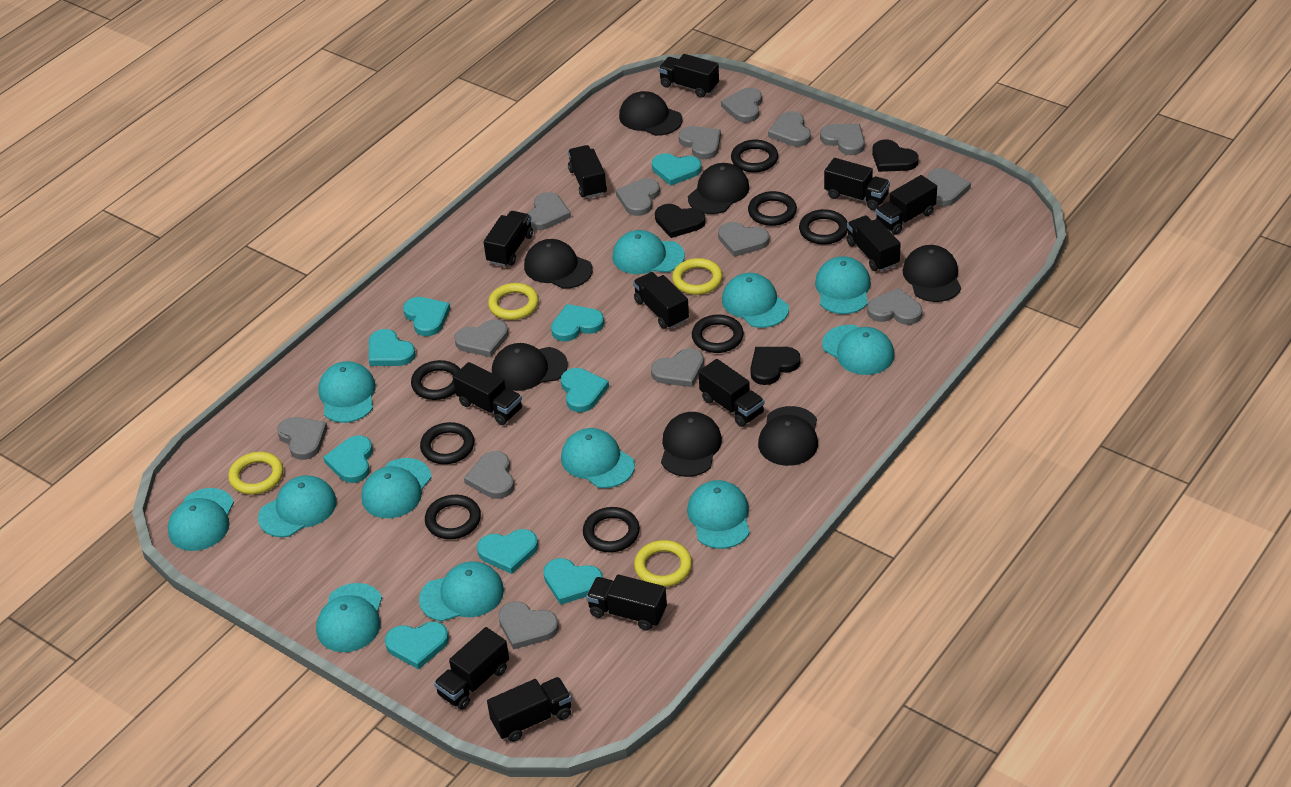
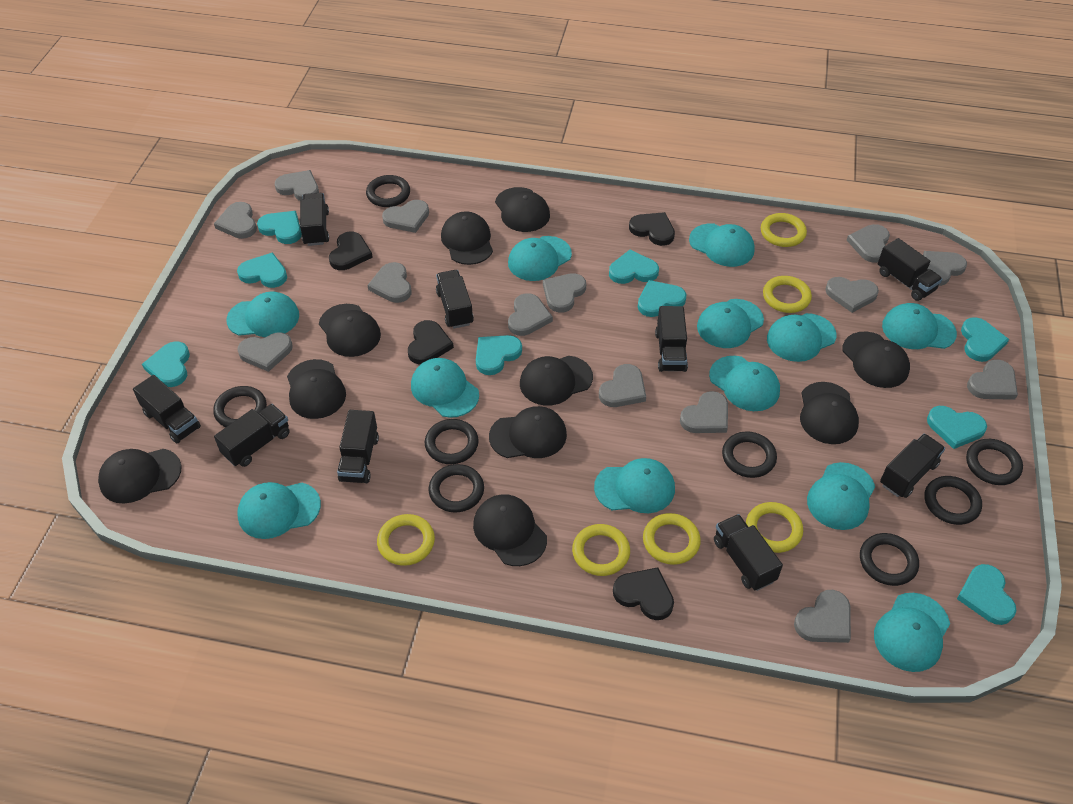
black cap: 7 -> 10
black heart: 3 -> 4
black truck: 12 -> 9
yellow ring: 4 -> 6

